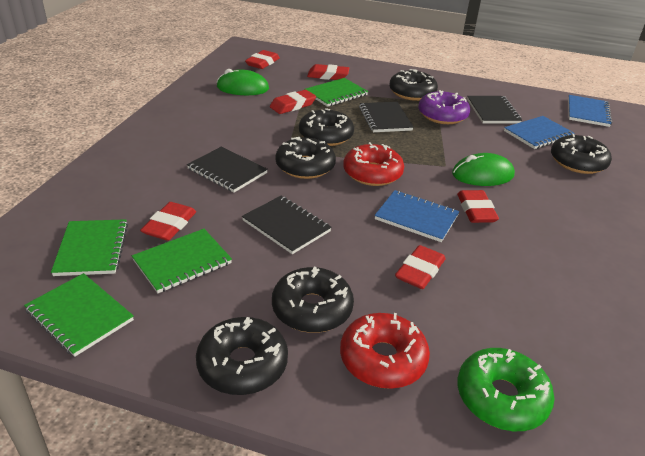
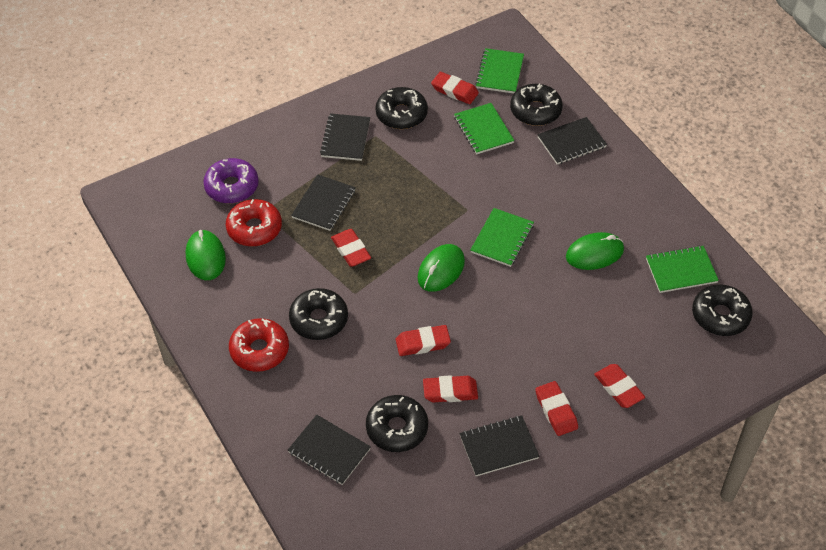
black donut: 6 -> 5
black notebook: 4 -> 5
blue notebook: 3 -> 0
green donut: 1 -> 0
green mouse: 2 -> 3

